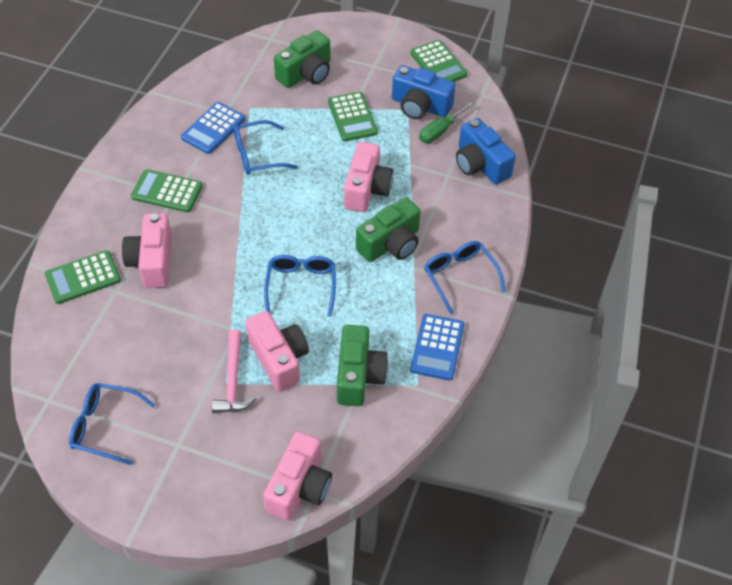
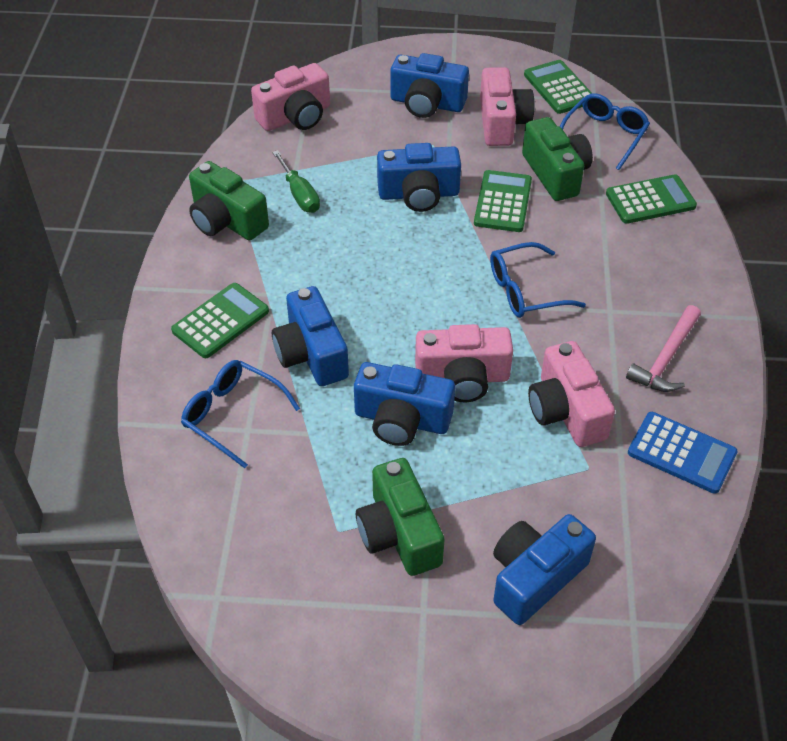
blue calculator: 2 -> 1
blue camera: 2 -> 5
blue glasses: 4 -> 3

